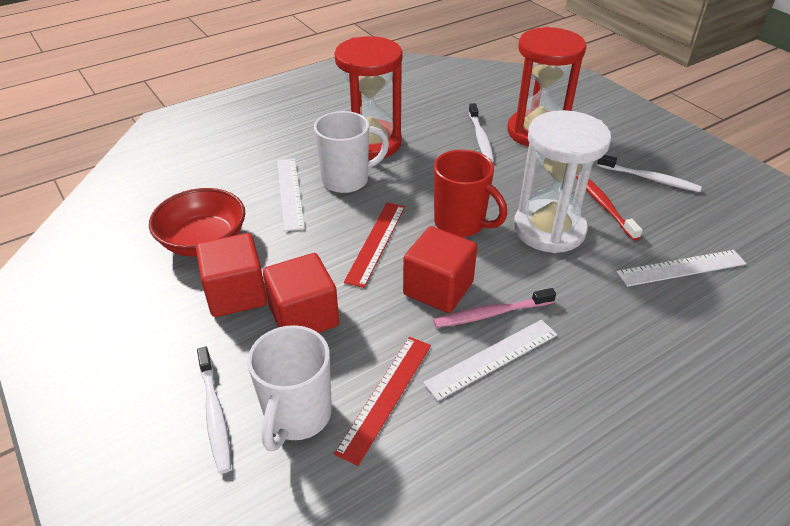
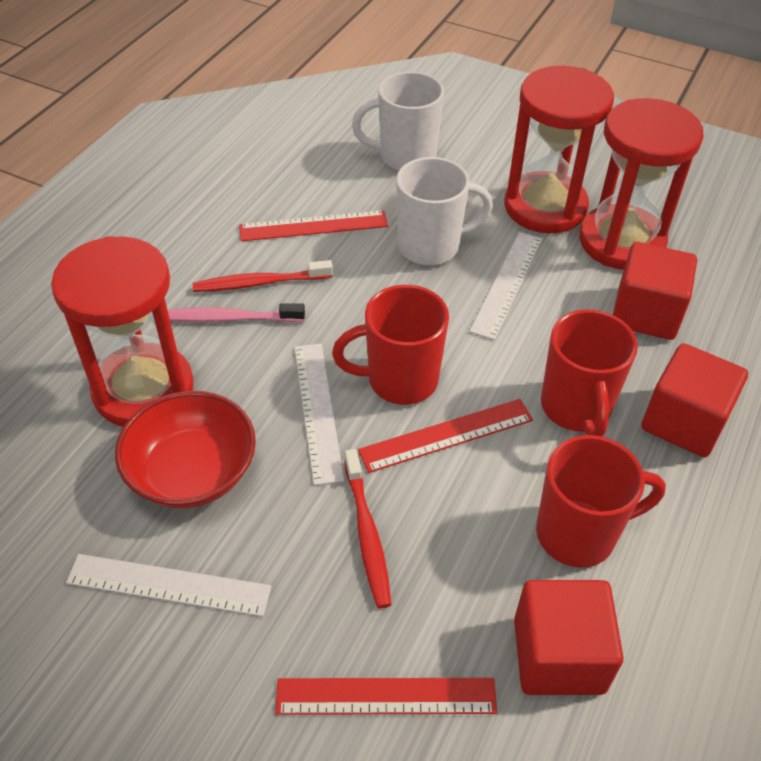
red hourglass: 2 -> 3
red mug: 1 -> 3
red ruler: 2 -> 3
red toothbrush: 1 -> 2
white hourglass: 1 -> 0
white toothbrush: 3 -> 0

